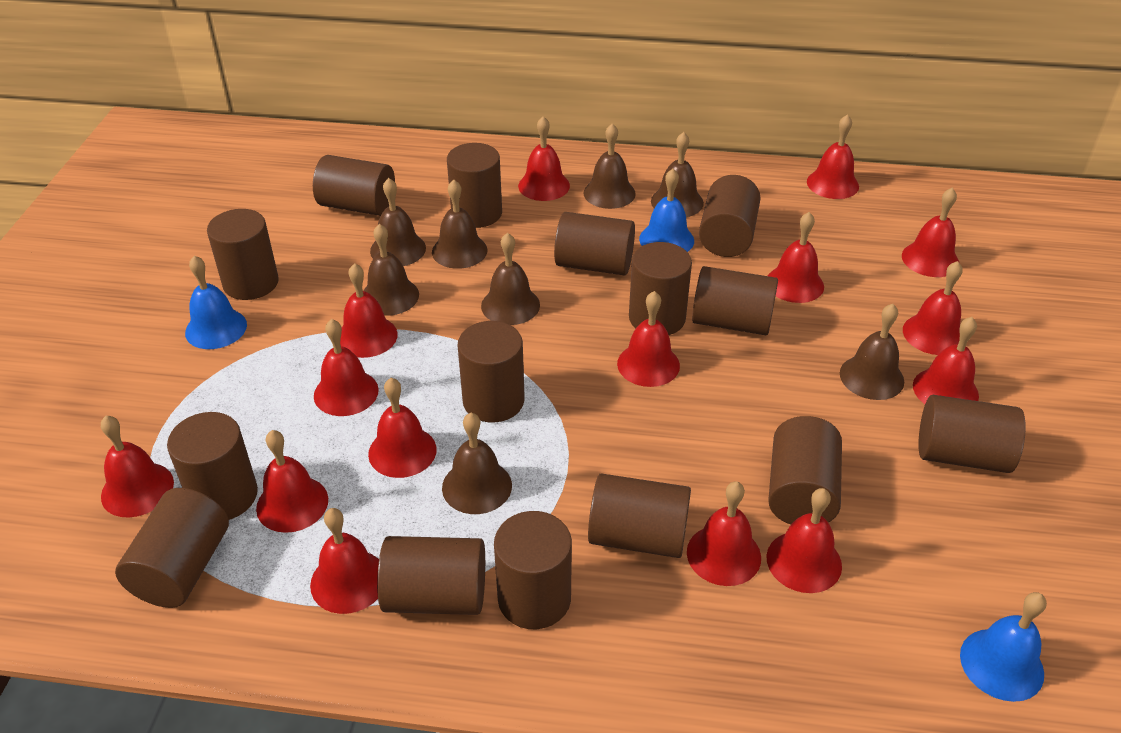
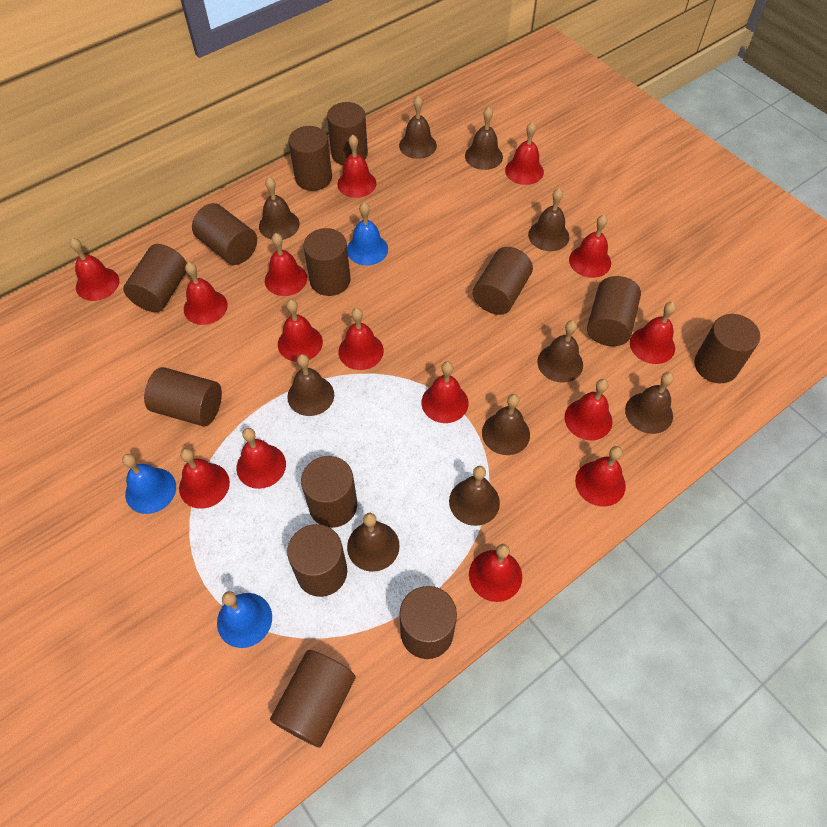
brown bell: 8 -> 10
brown cylinder: 15 -> 13

